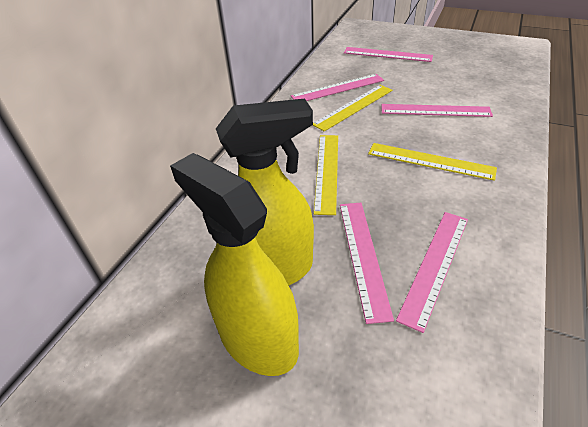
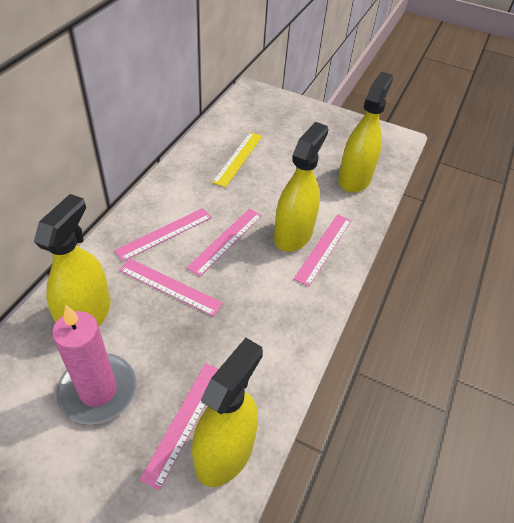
pink candle: 0 -> 1
yellow ruler: 3 -> 1
yellow spray bottle: 2 -> 4

